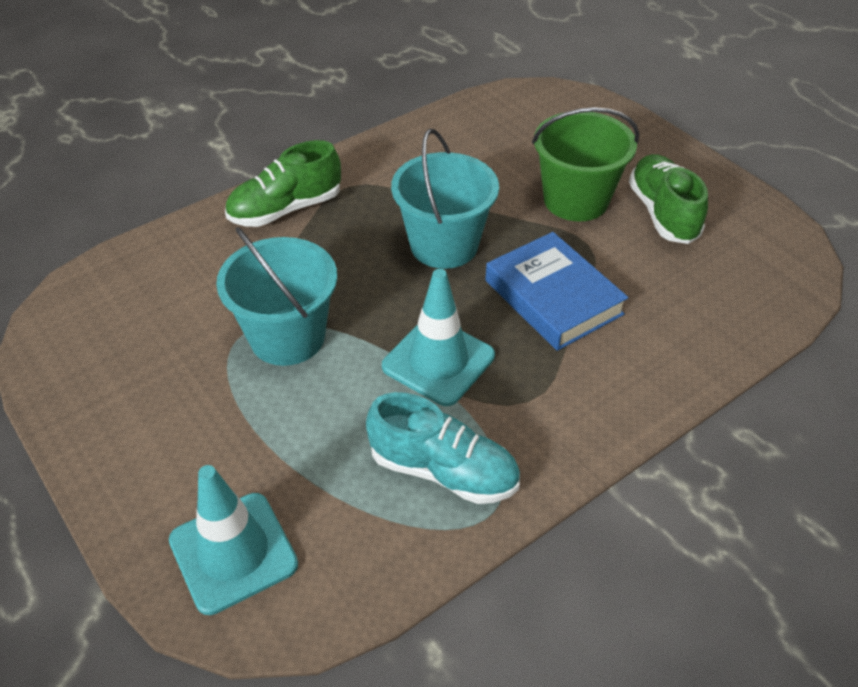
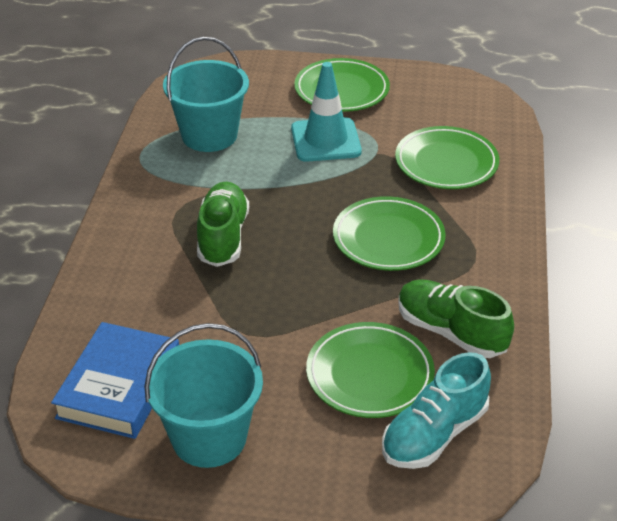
green bucket: 1 -> 0
green plate: 0 -> 4
turquoise traffic cone: 2 -> 1

